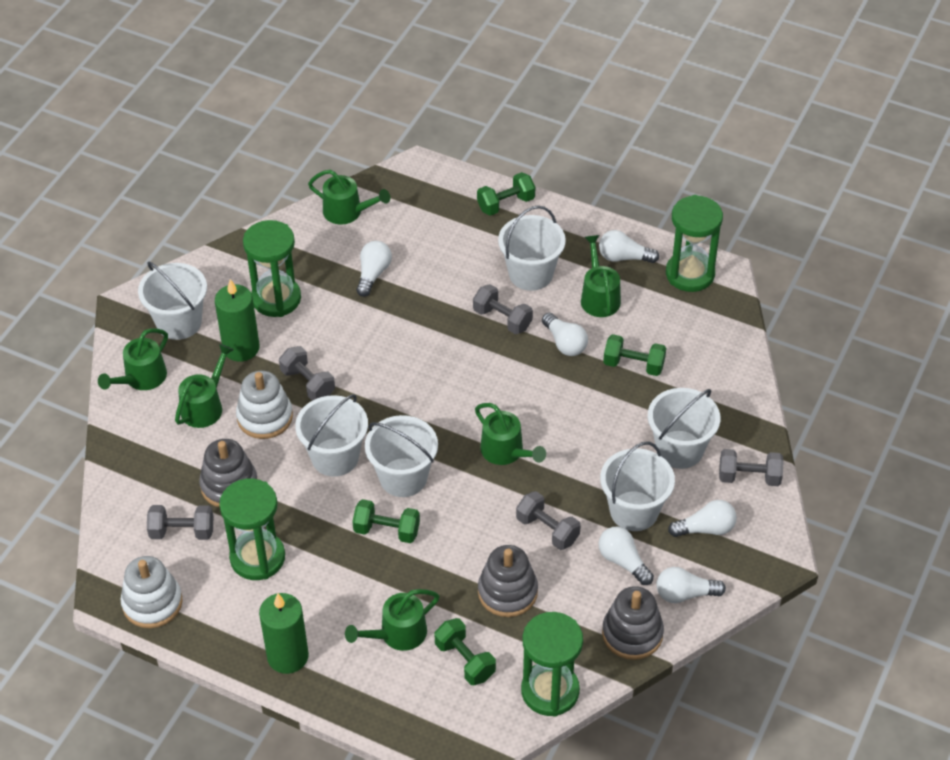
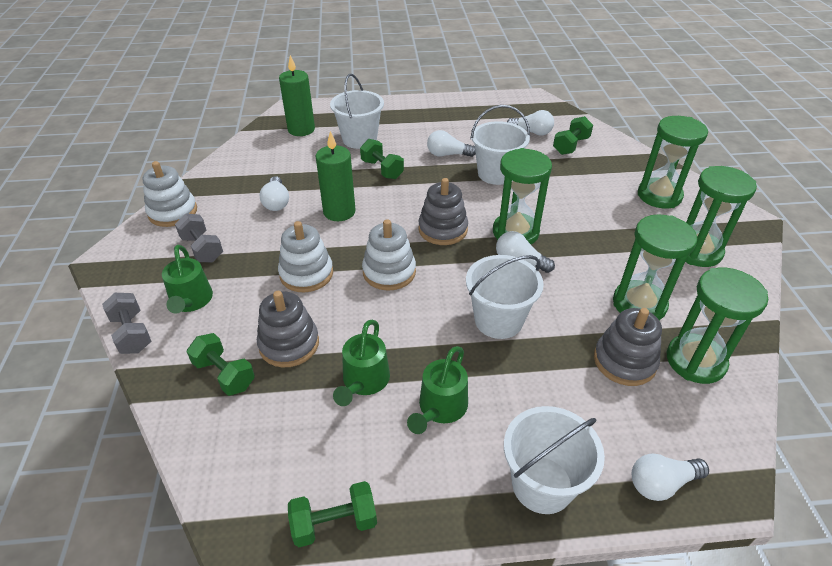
green hourglass: 4 -> 5
green watering can: 6 -> 3
grey dumbbell: 5 -> 2
white bucket: 6 -> 4
white light bulb: 6 -> 5
white stacking toy: 2 -> 3

